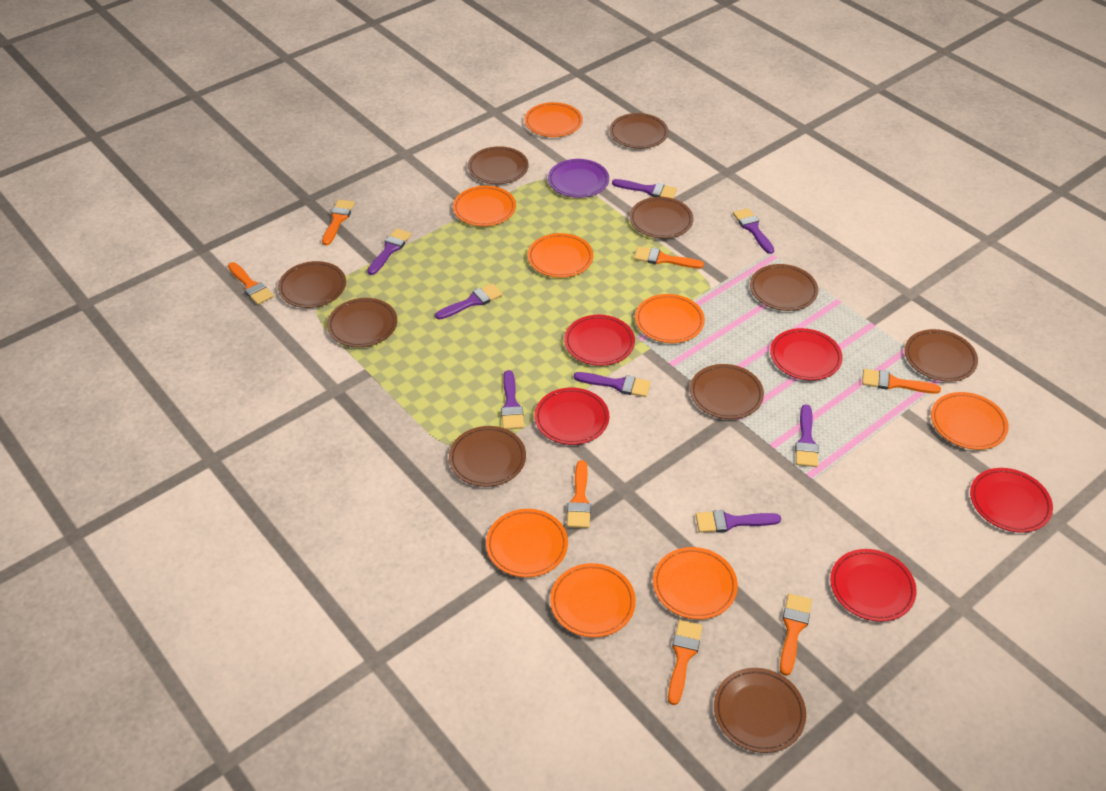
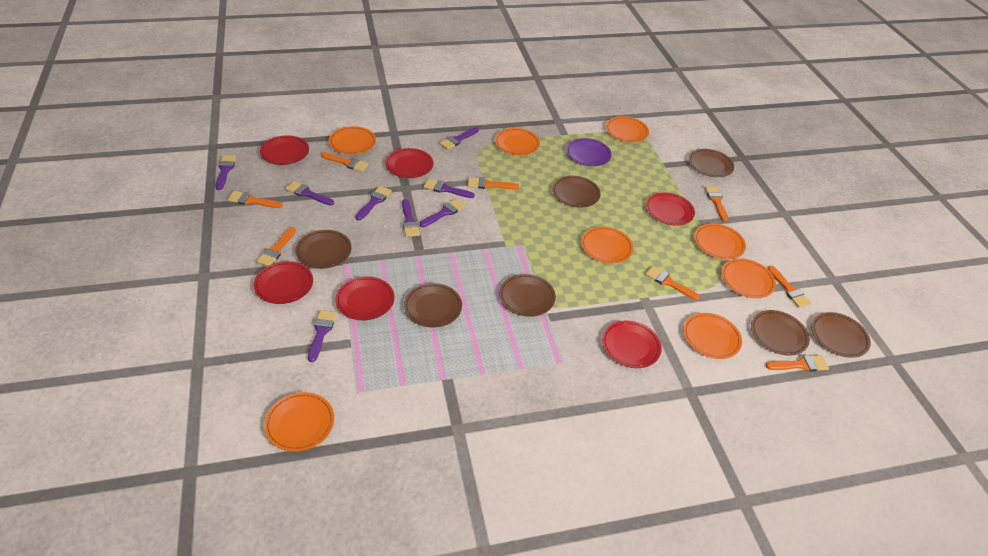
brown plate: 10 -> 7
orange brush: 7 -> 8
red plate: 5 -> 6

